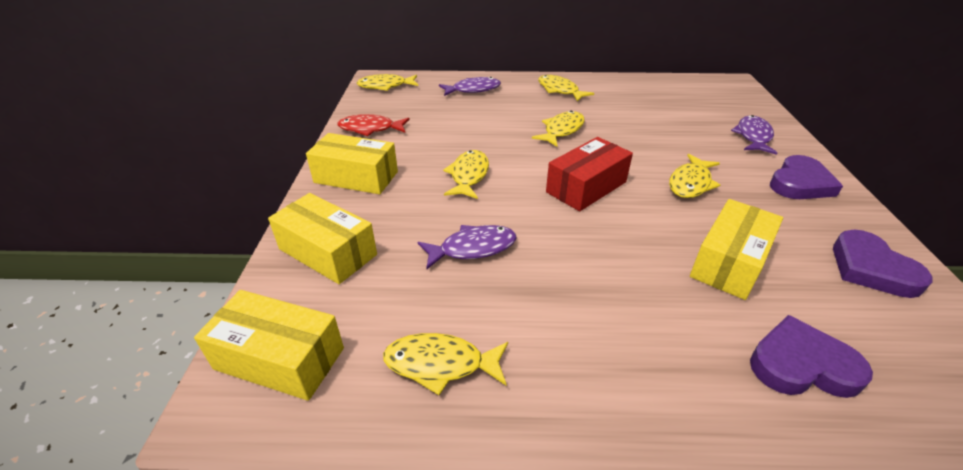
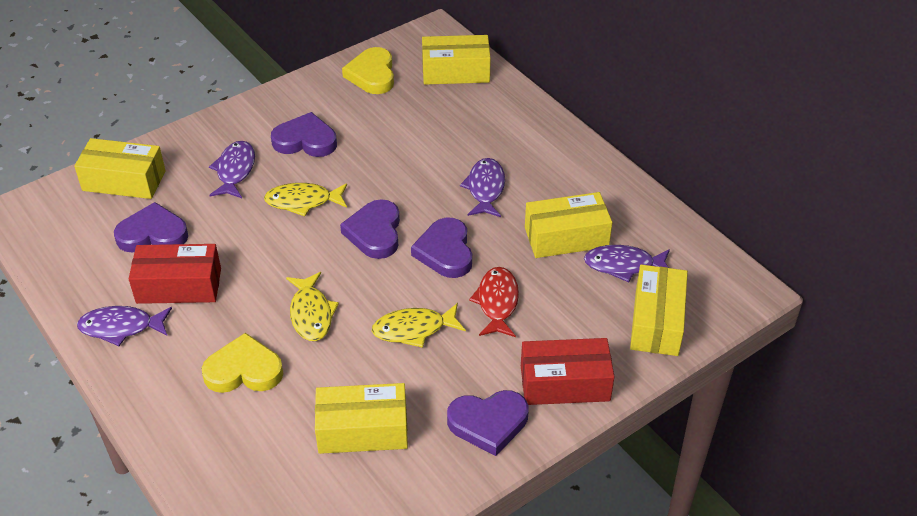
purple fish: 3 -> 4
purple heart: 3 -> 5
red box: 1 -> 2
yellow box: 4 -> 5
yellow fish: 6 -> 3
yellow heart: 0 -> 2

